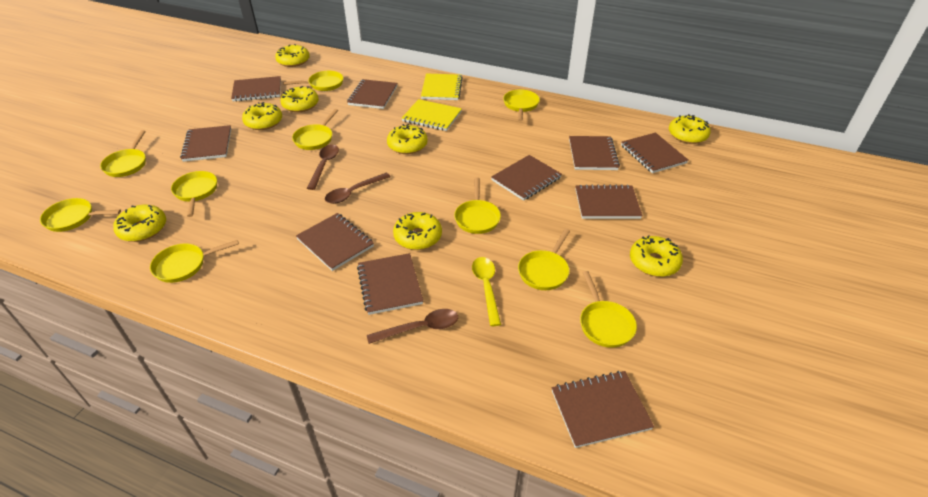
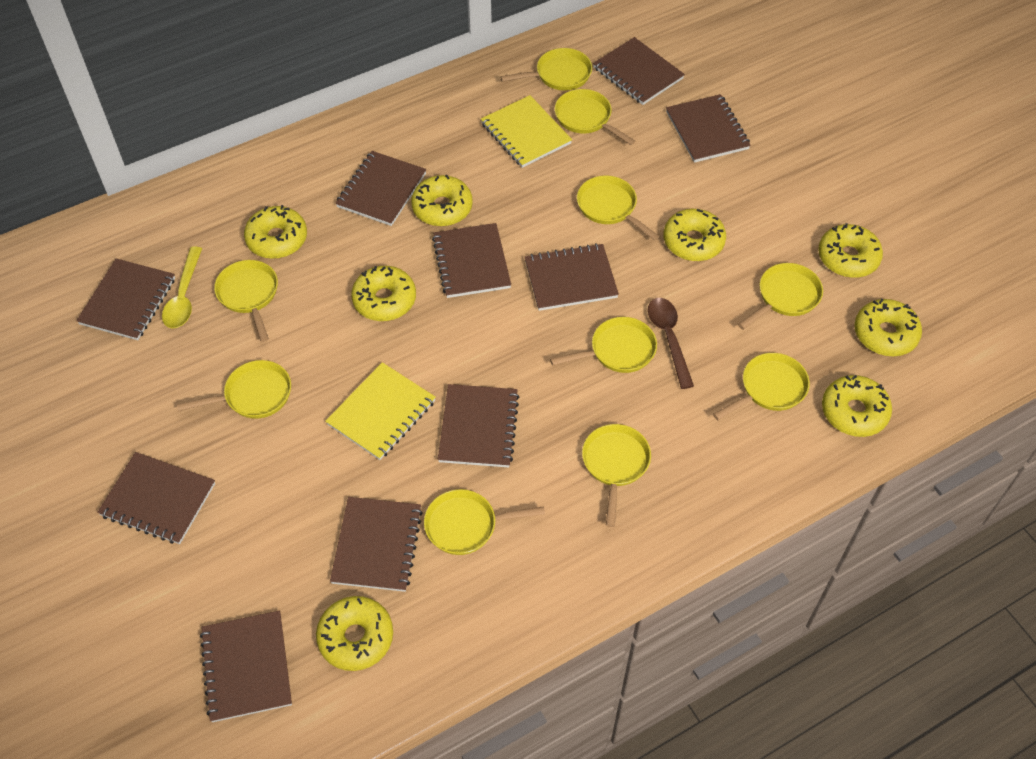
brown spoon: 3 -> 1

